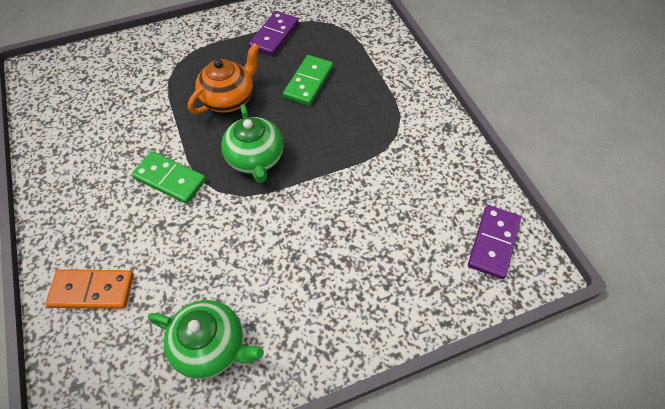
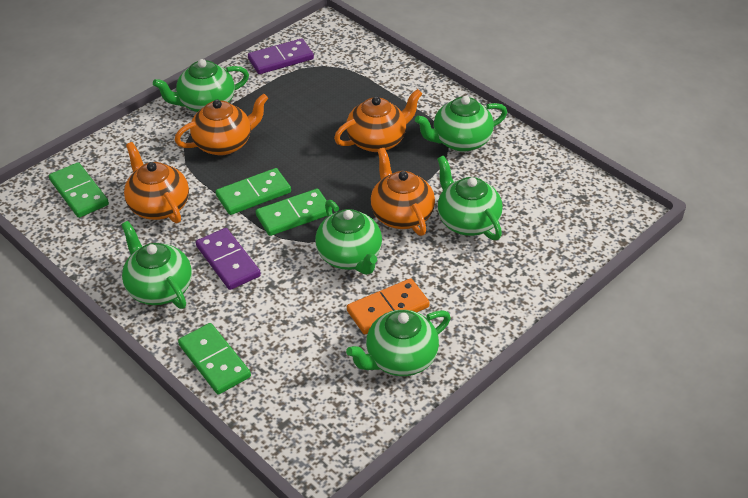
green domino: 2 -> 4
green teapot: 2 -> 6
orange teapot: 1 -> 4

